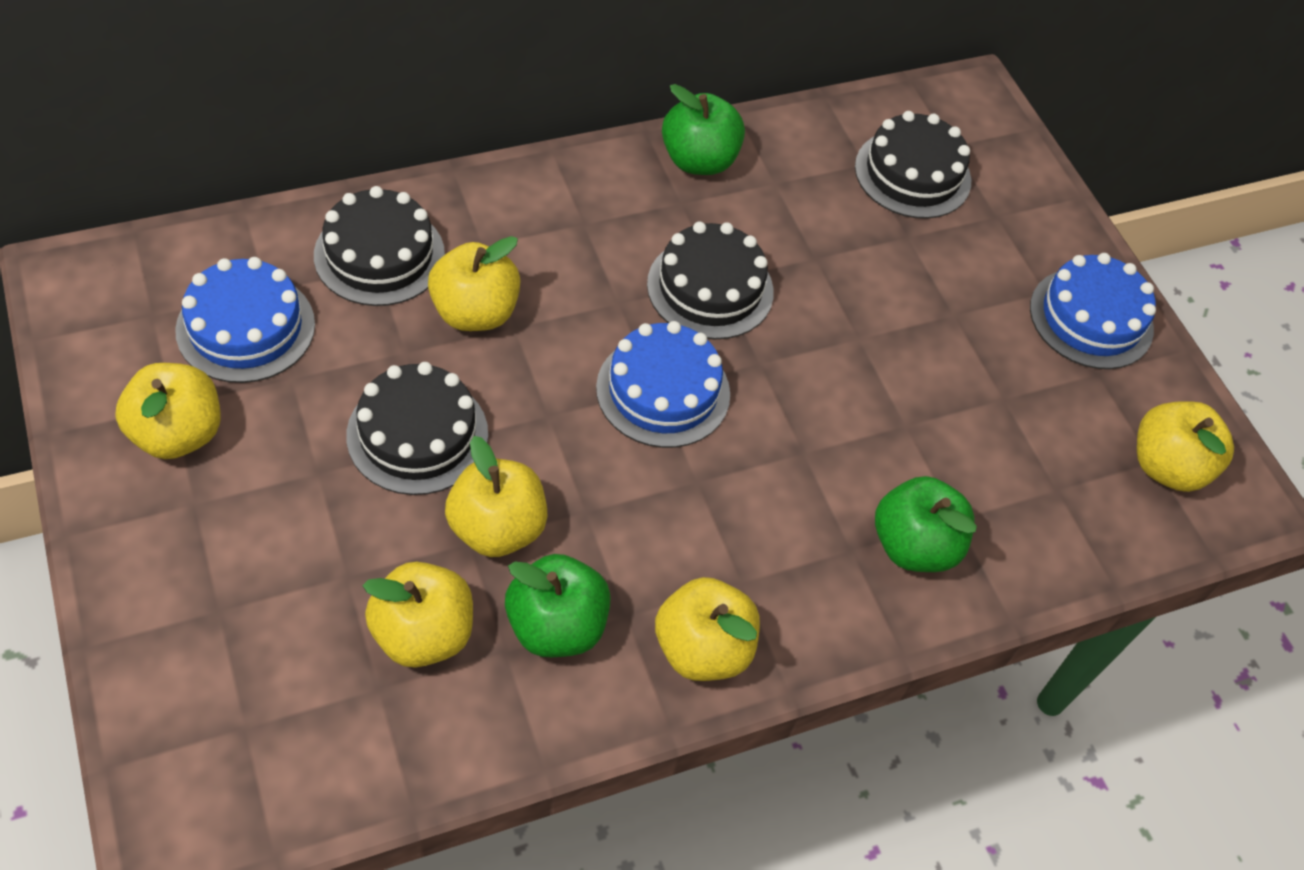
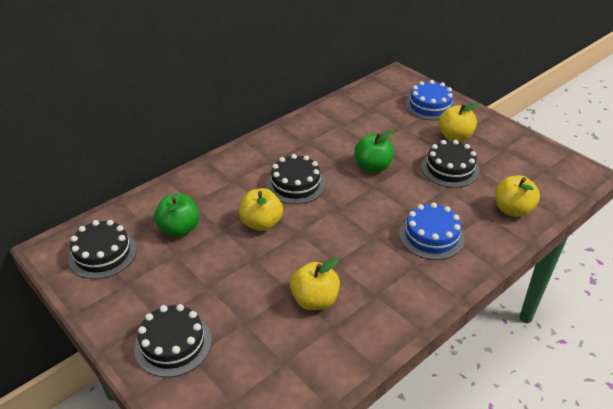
blue cake: 3 -> 2
green apple: 3 -> 2
yellow apple: 6 -> 4

